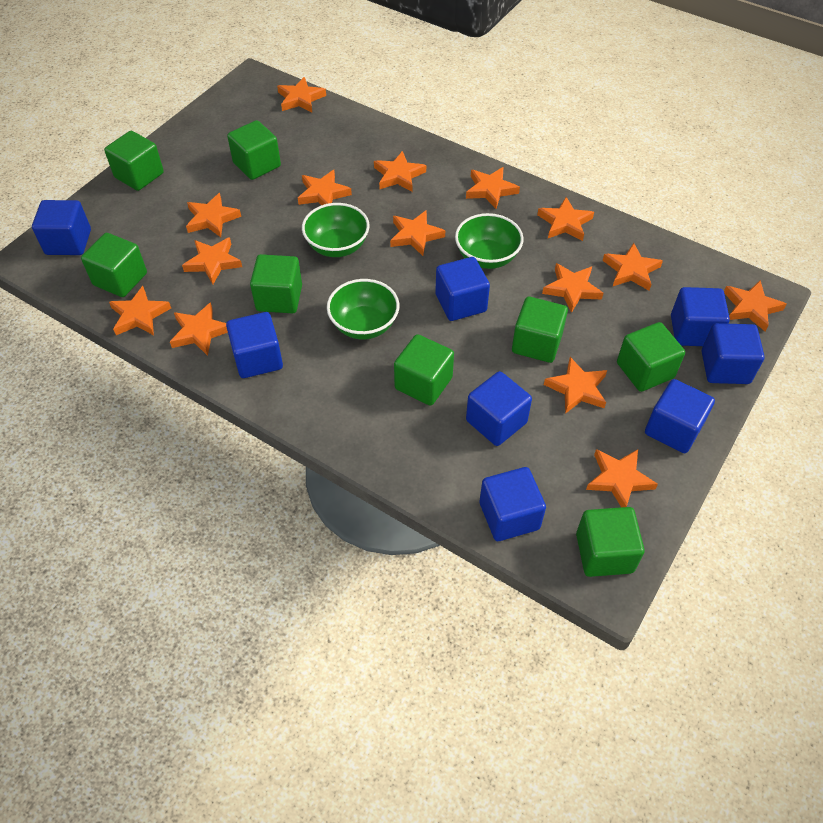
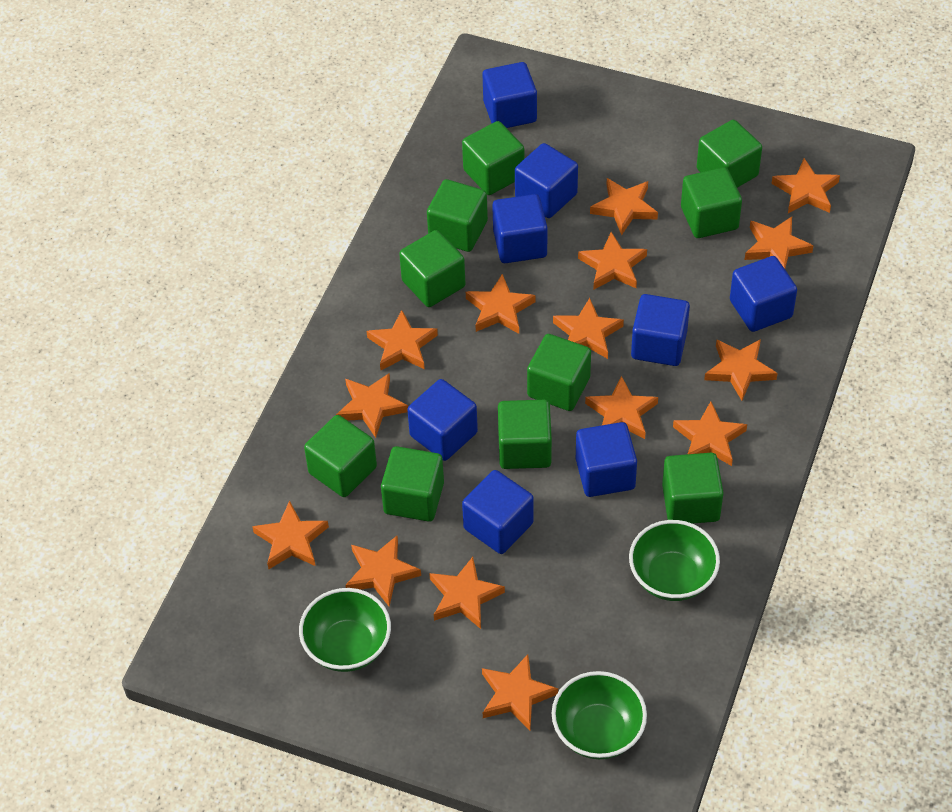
green cube: 8 -> 10

